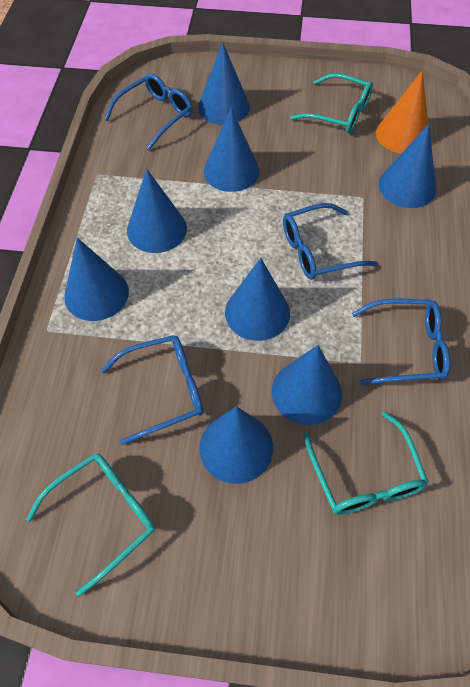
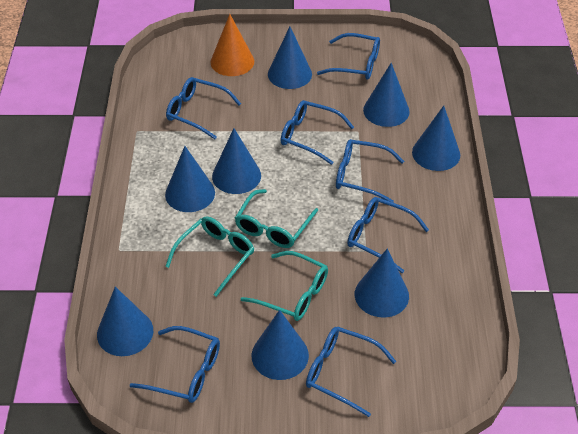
blue glasses: 4 -> 7

